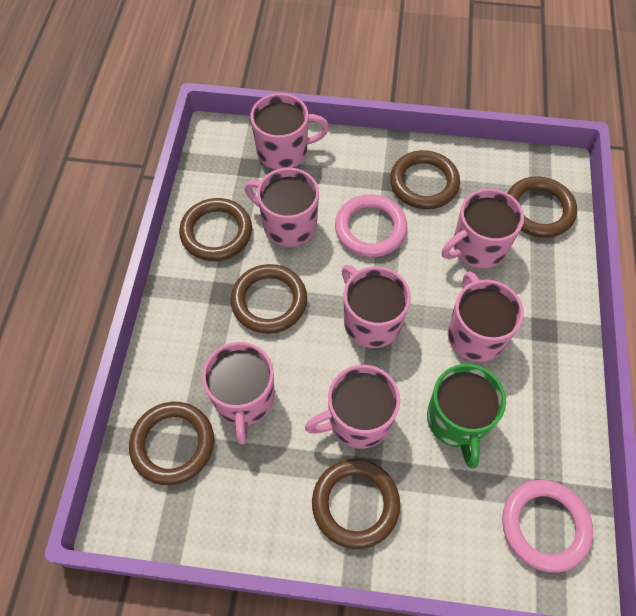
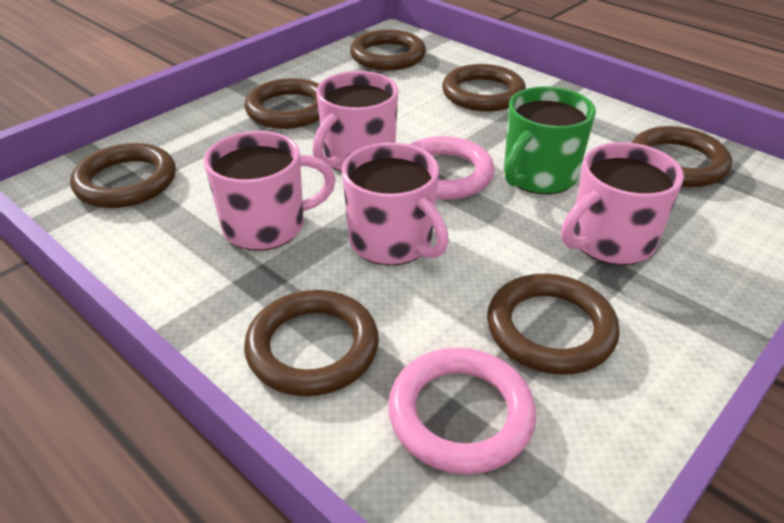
brown ring: 6 -> 7
pink mug: 7 -> 4

